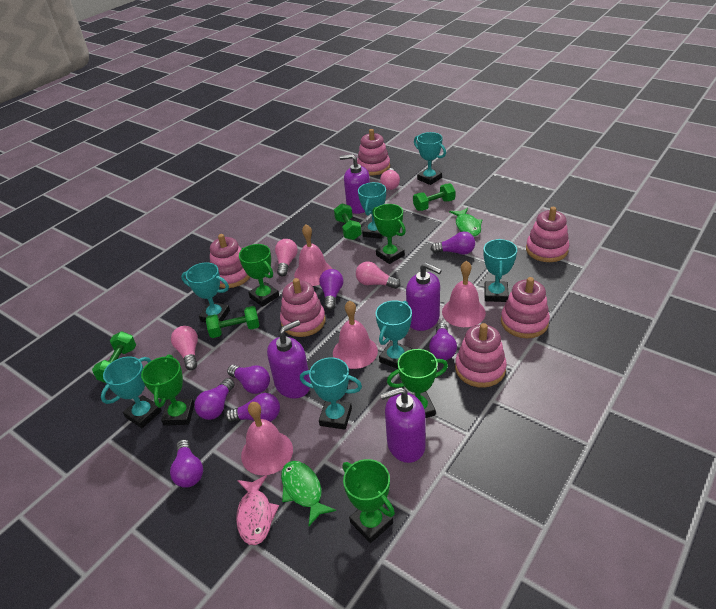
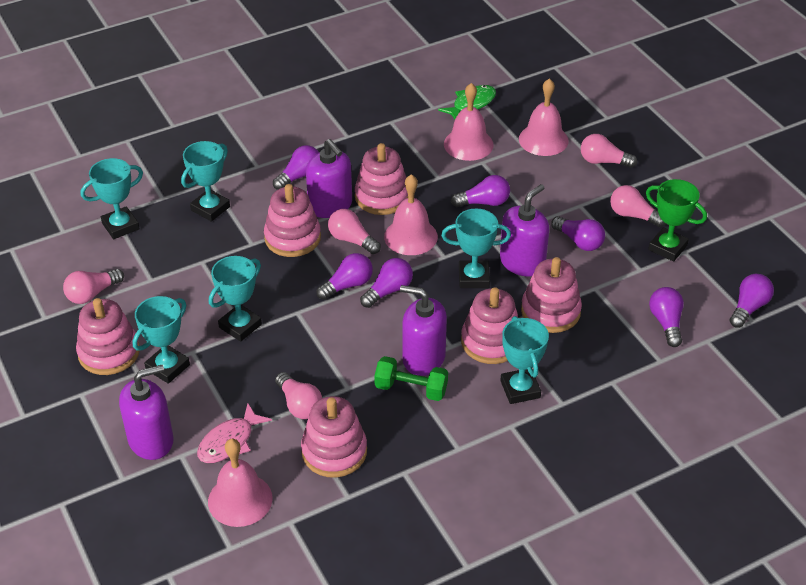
green dumbbell: 4 -> 1
green fish: 2 -> 1
green trophy: 5 -> 1
pink light bulb: 4 -> 5
turquoise trophy: 7 -> 6

